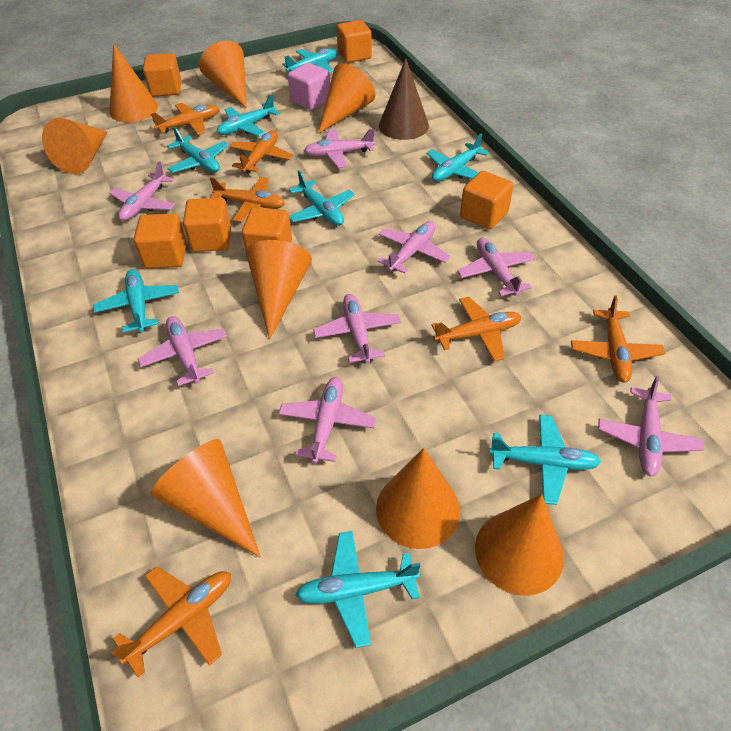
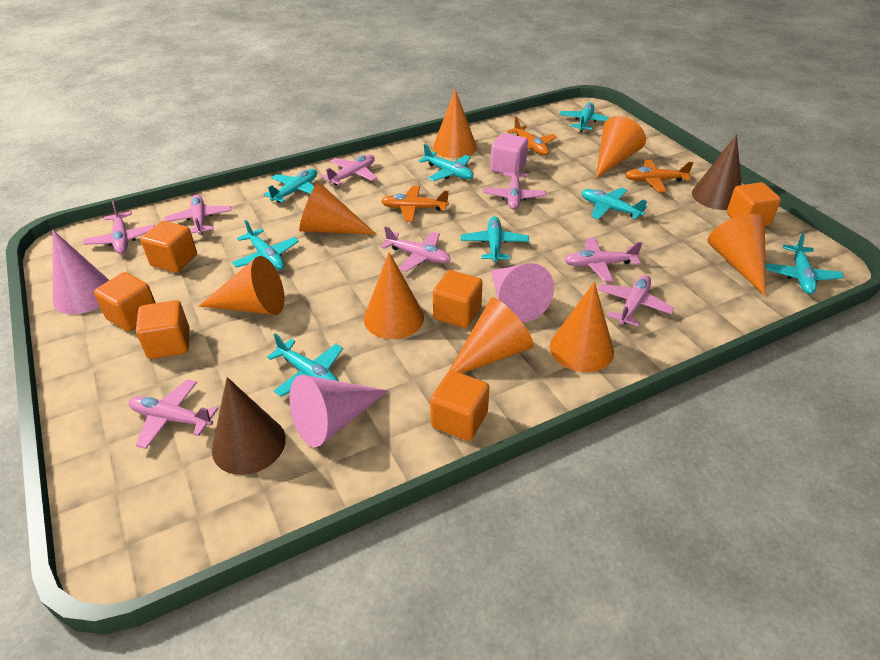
brown cone: 1 -> 2
orange plane: 6 -> 3
pink cone: 0 -> 3

